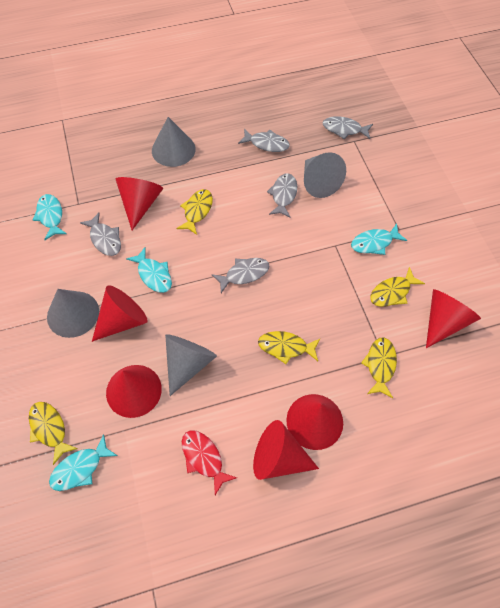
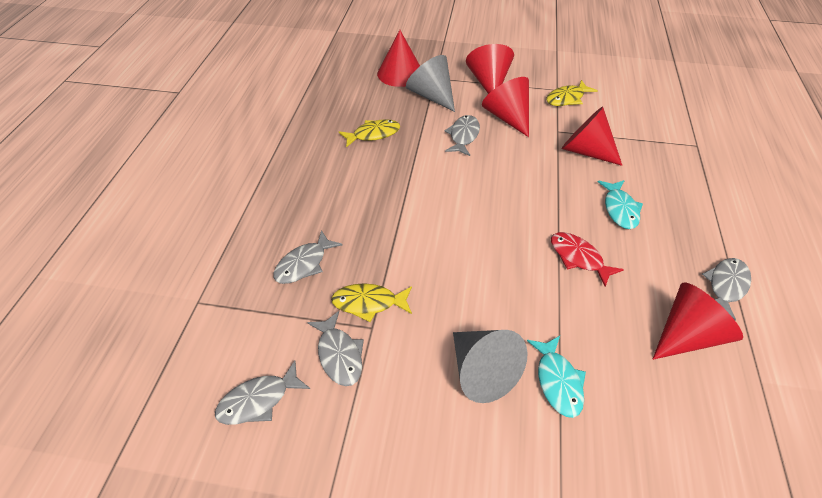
grey cone: 4 -> 2
red cone: 6 -> 5
turquoise fish: 4 -> 2
yellow fish: 5 -> 3

